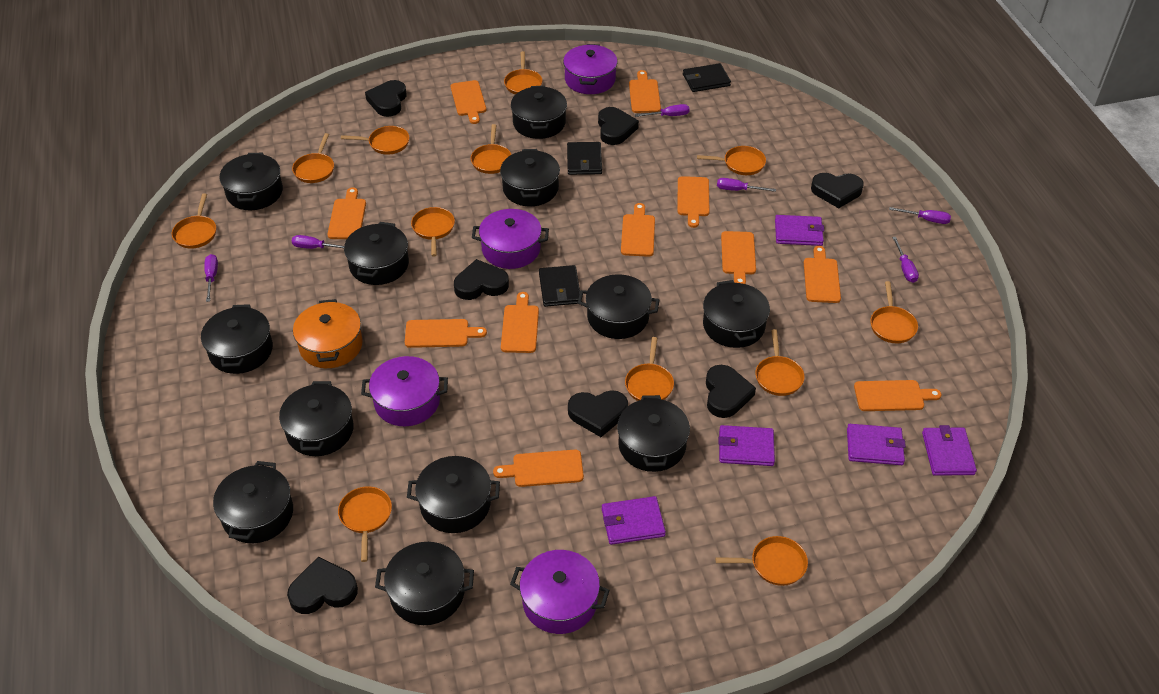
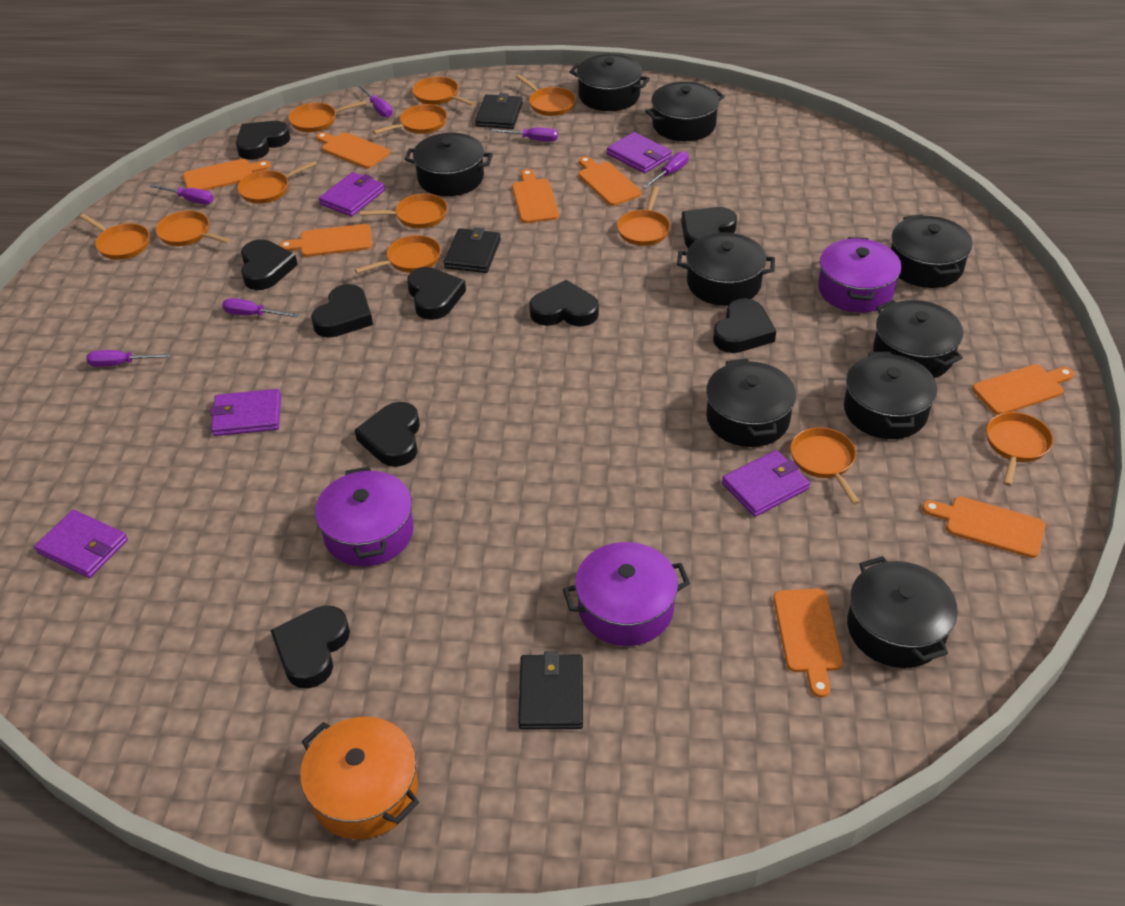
black heart: 7 -> 9
black pot: 12 -> 9
orange cutting board: 11 -> 8
purple pot: 4 -> 3

